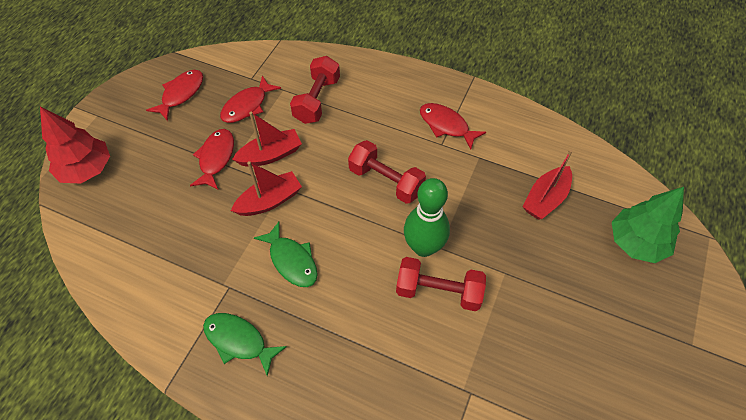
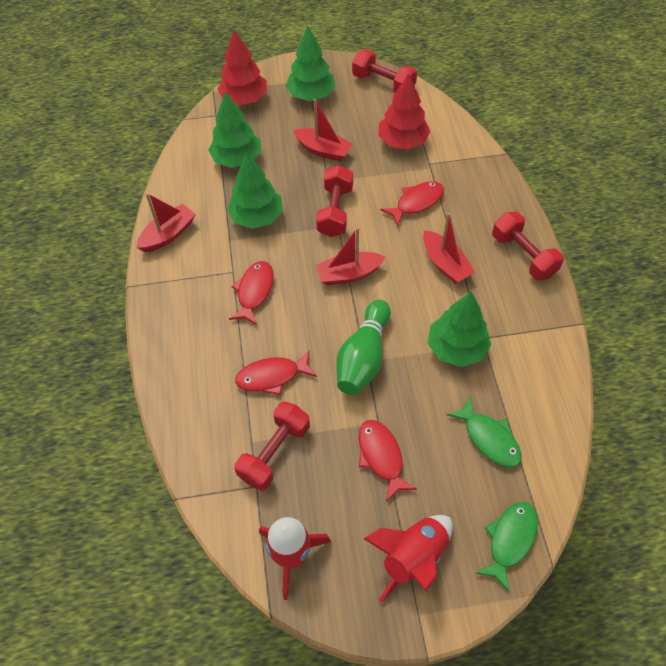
green tree: 1 -> 4
red boat: 3 -> 4
red dumbbell: 3 -> 4
red rocket: 0 -> 2
red tree: 1 -> 2

